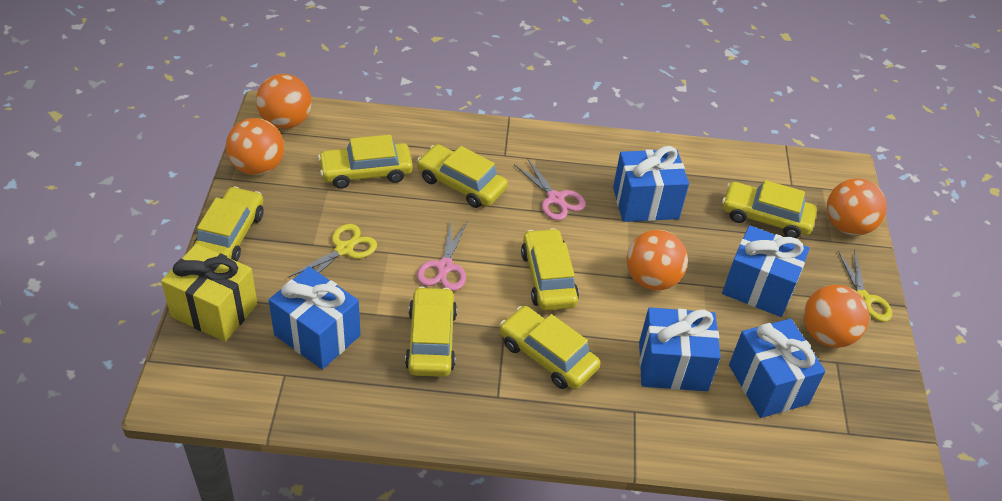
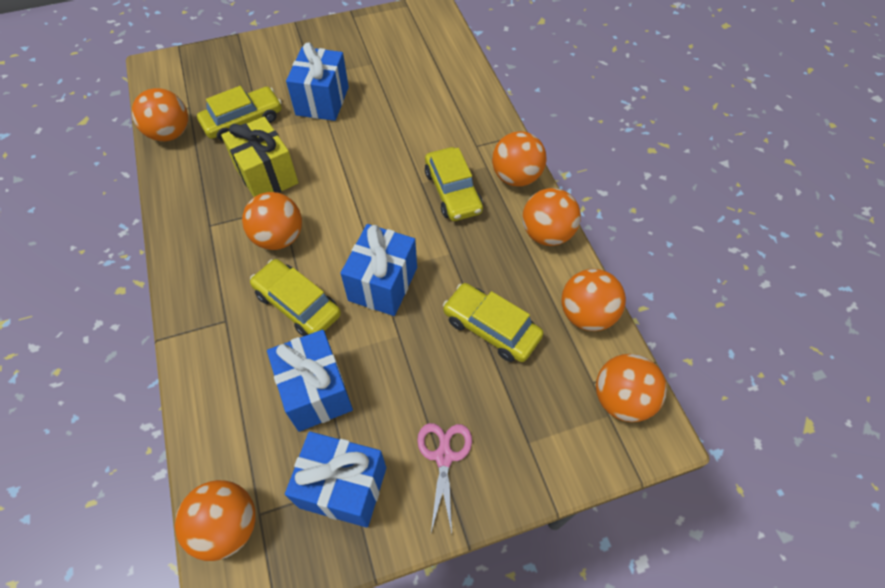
blue gift: 5 -> 4
orange ball: 5 -> 7
pink scissors: 2 -> 1
yellow car: 7 -> 4
yellow scissors: 2 -> 0

